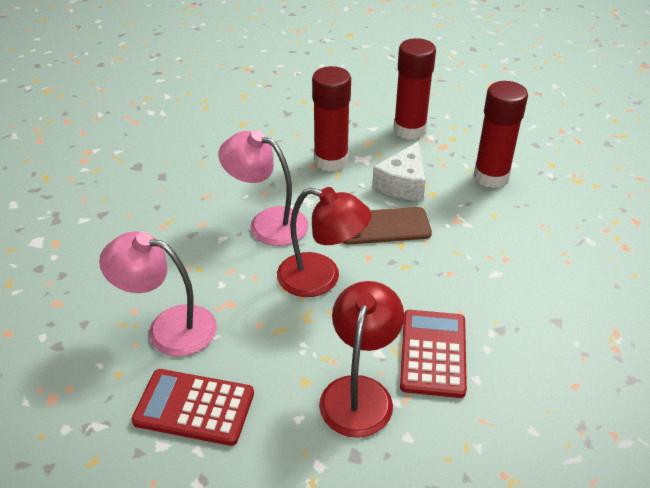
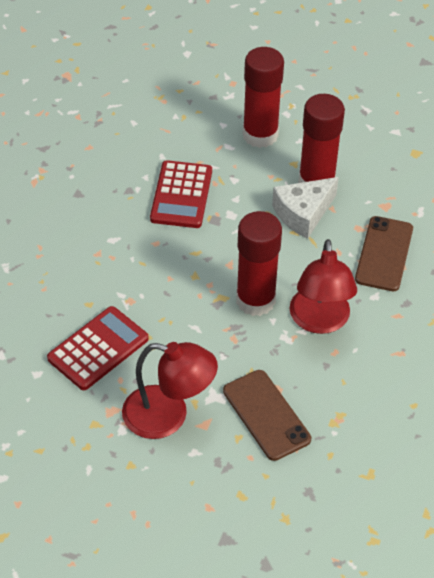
brown phone: 1 -> 2
pink lamp: 2 -> 0

